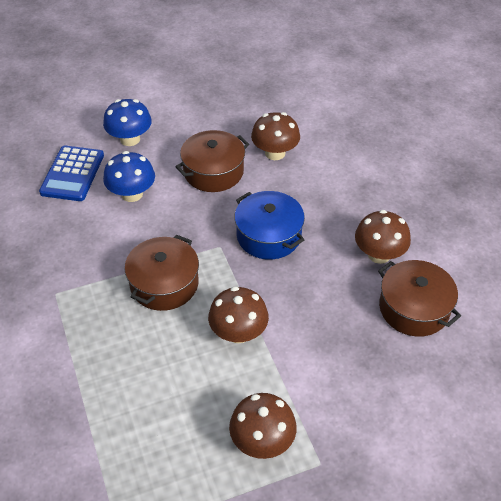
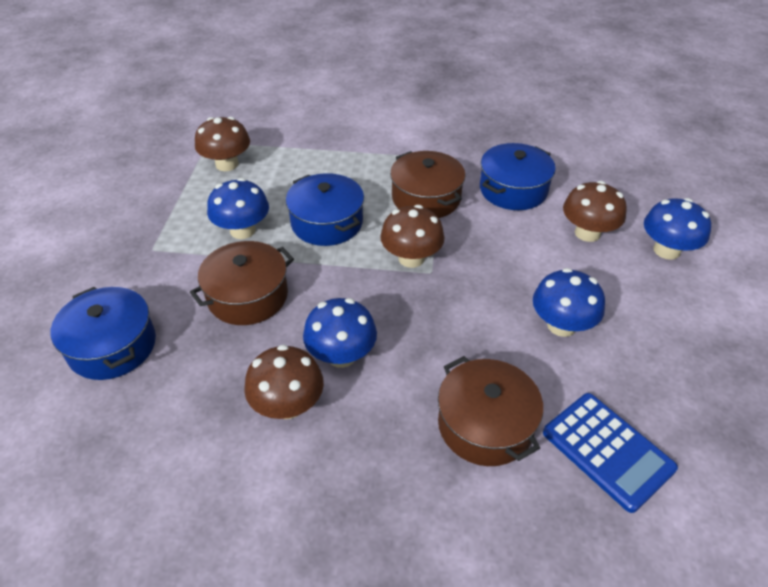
blue mushroom: 2 -> 4
blue pot: 1 -> 3

